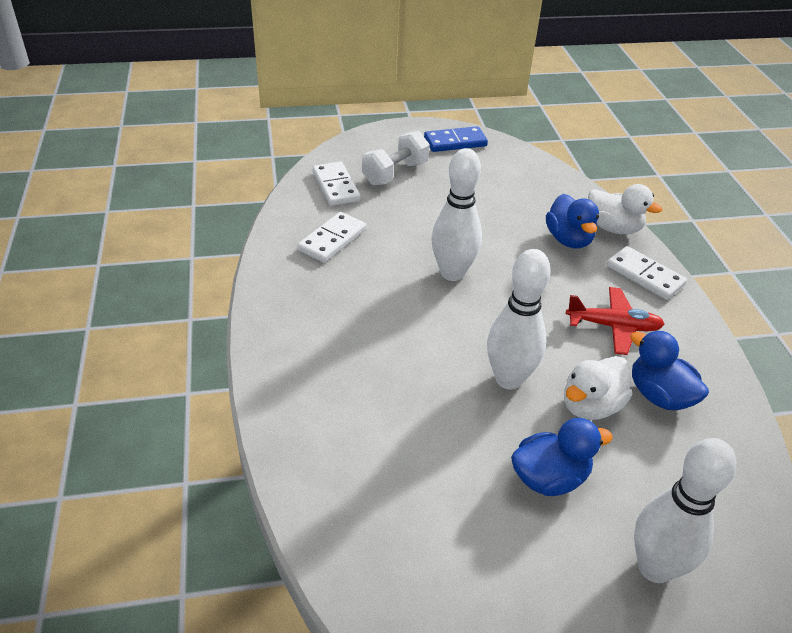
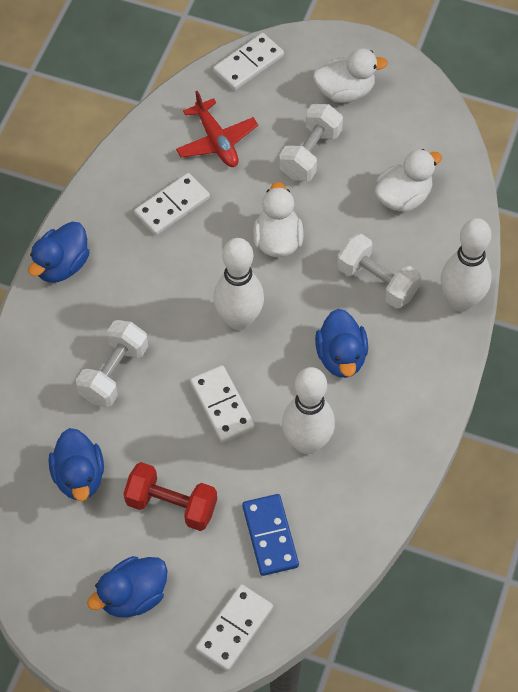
blue duck: 3 -> 4
red dumbbell: 0 -> 1
white domino: 3 -> 4
white duck: 2 -> 3
white dumbbell: 1 -> 3

